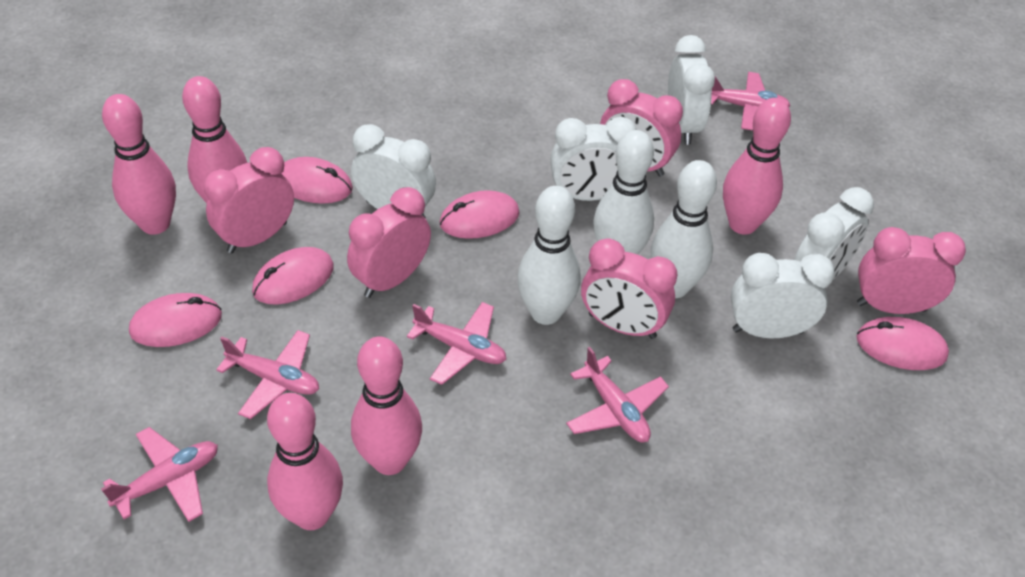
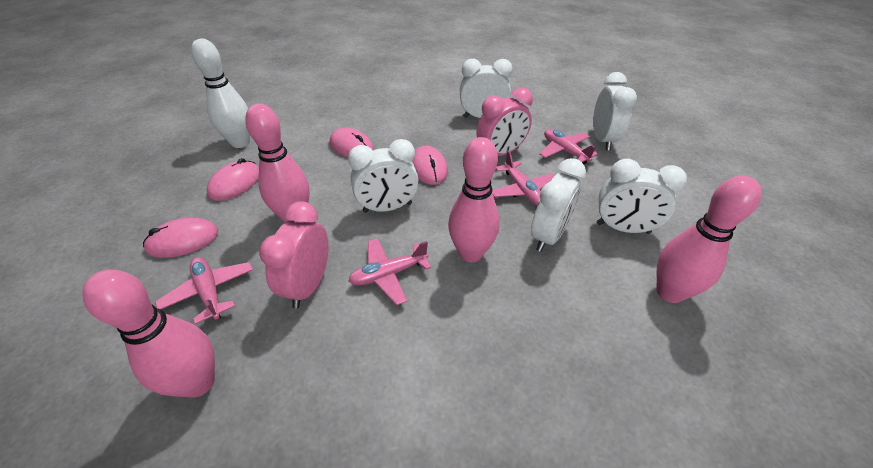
pink bowling pin: 5 -> 4
pink clock: 5 -> 2
pink mouse: 5 -> 4
pink plane: 5 -> 4
white bowling pin: 3 -> 1

